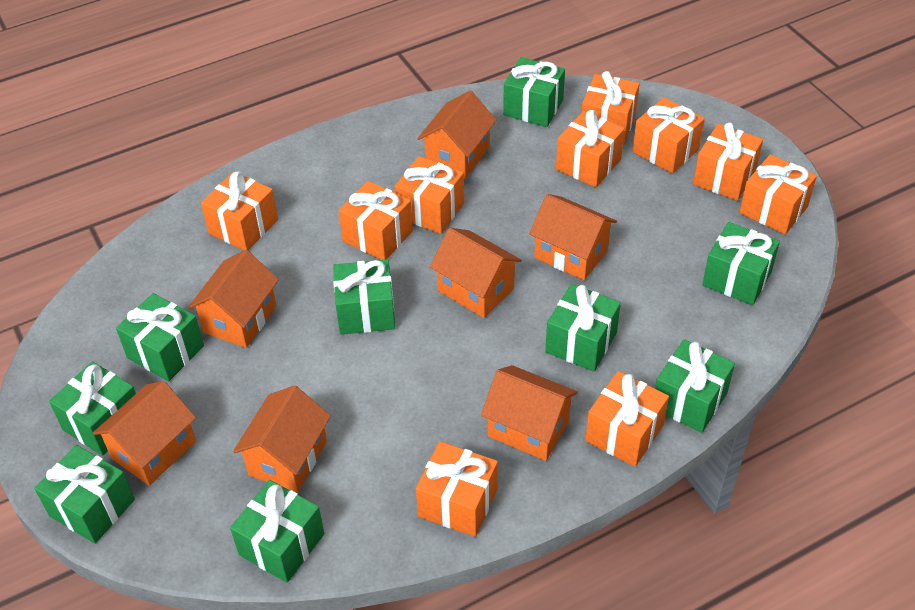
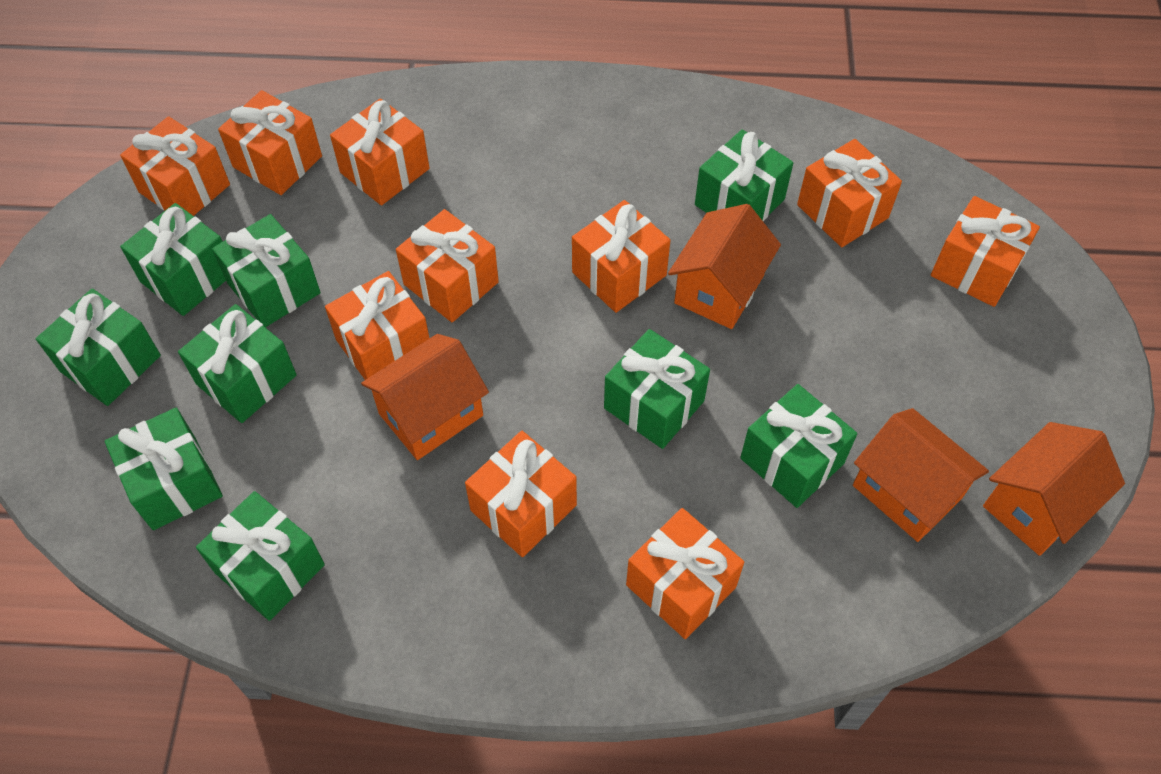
orange house: 7 -> 4

